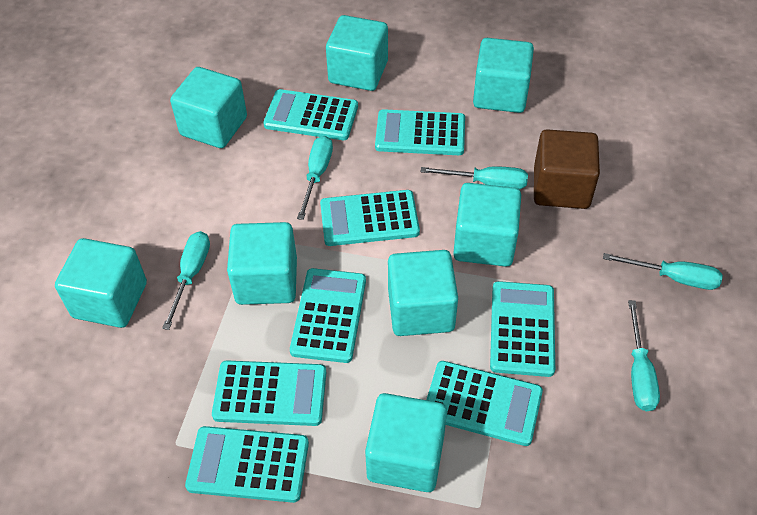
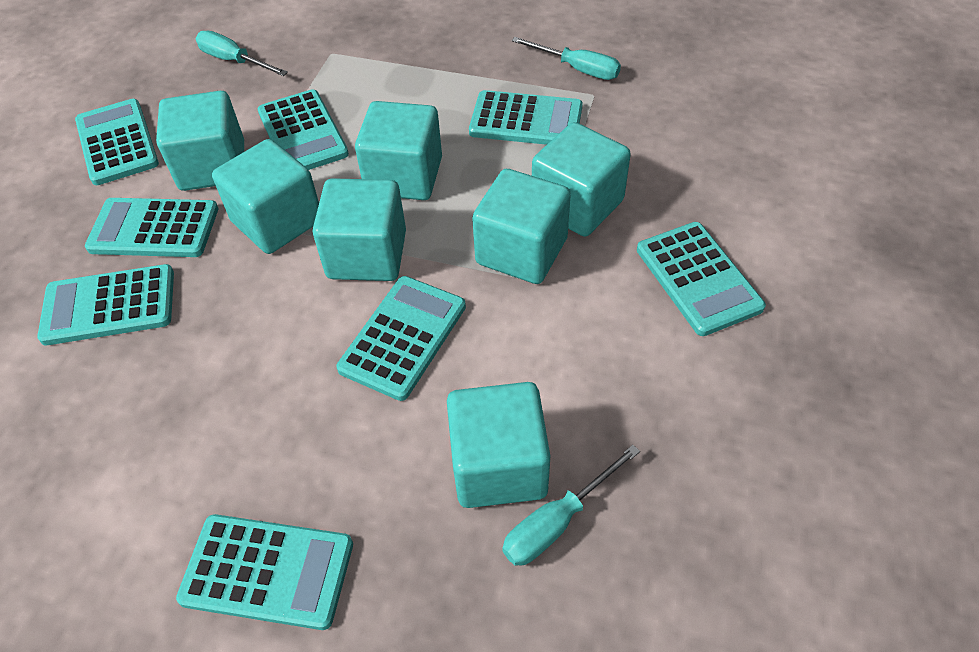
brown cube: 1 -> 0
turquoise cube: 8 -> 7
turquoise screwdriver: 5 -> 3

